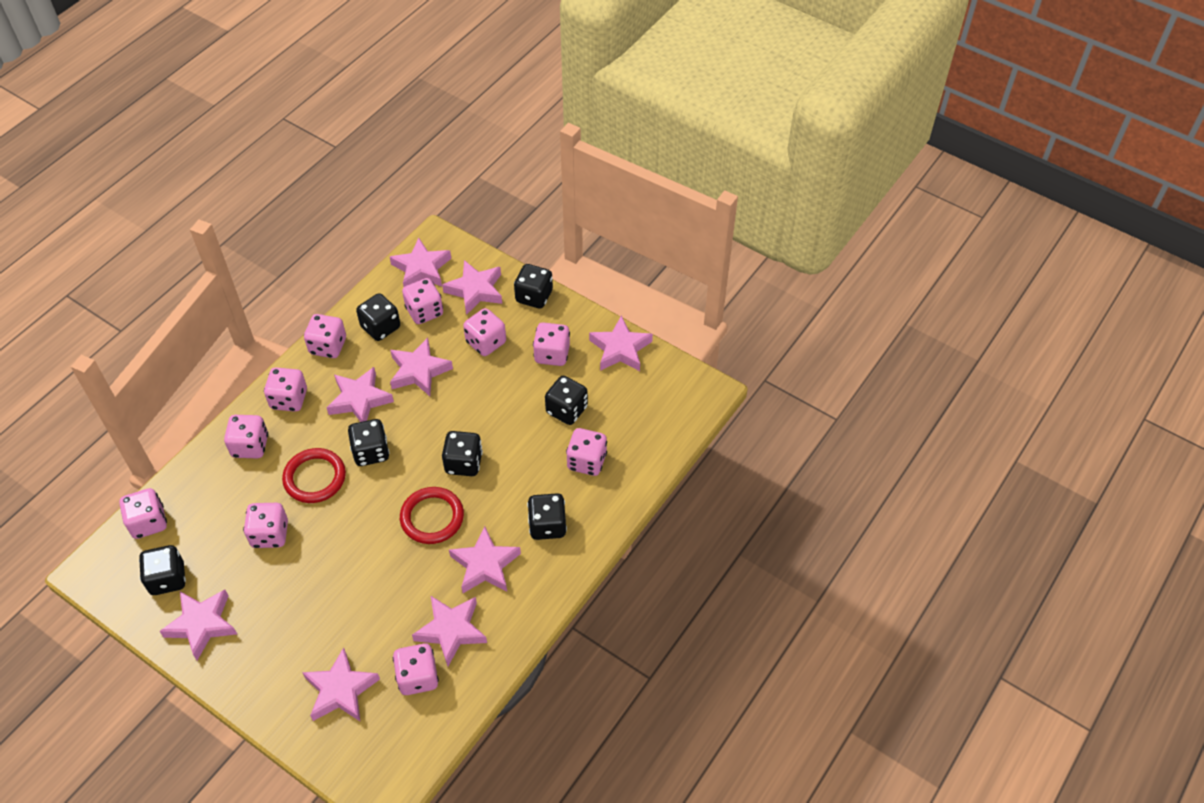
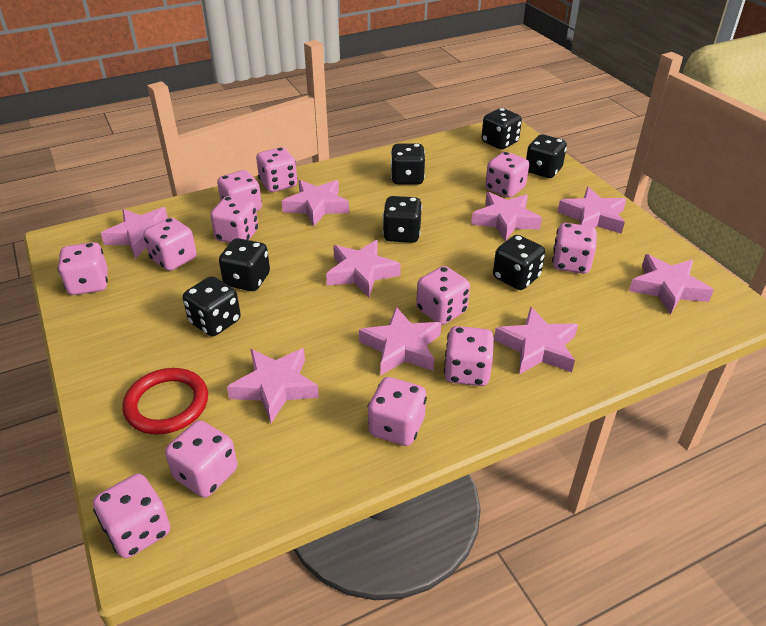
pink dice: 10 -> 12
red ring: 2 -> 1

